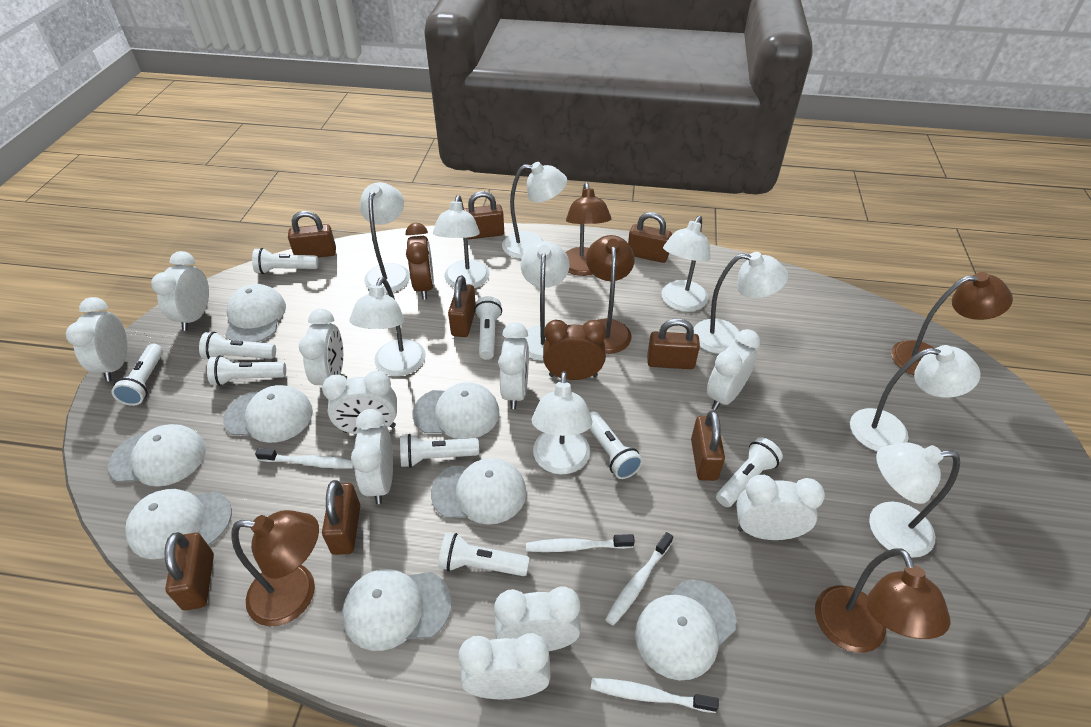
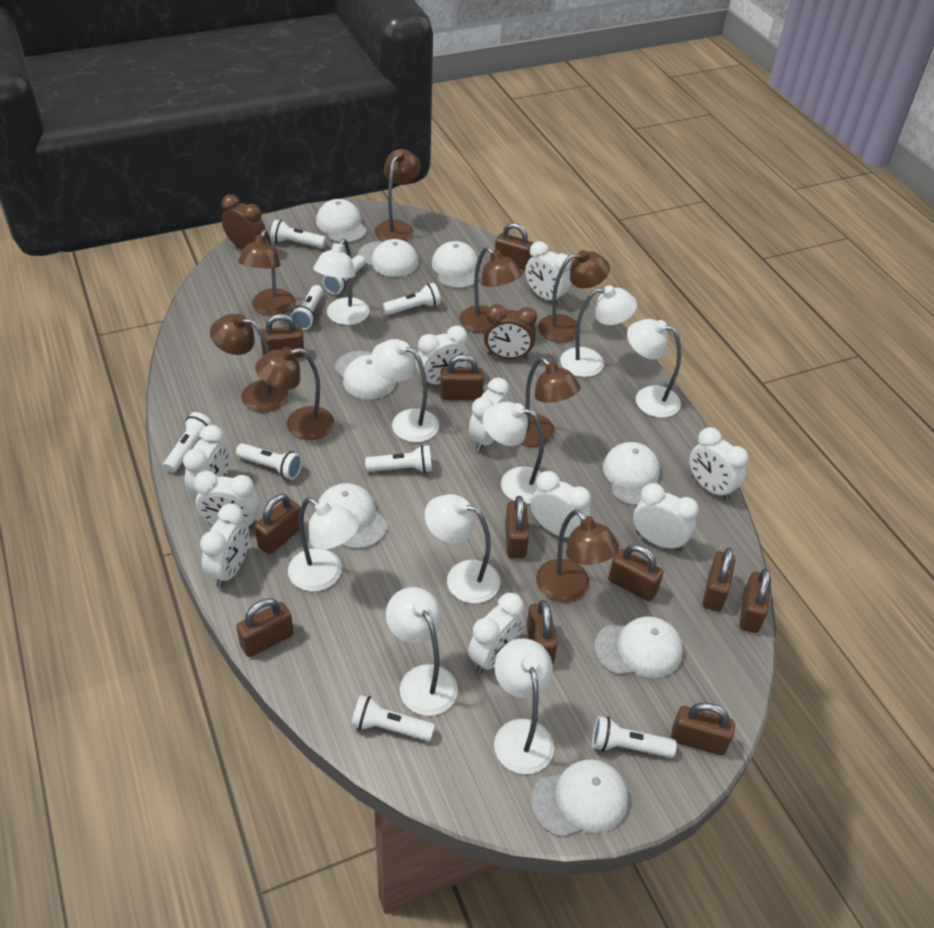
brown lamp: 5 -> 8
brown padlock: 8 -> 11
white lamp: 10 -> 9
white toothbrush: 4 -> 0

